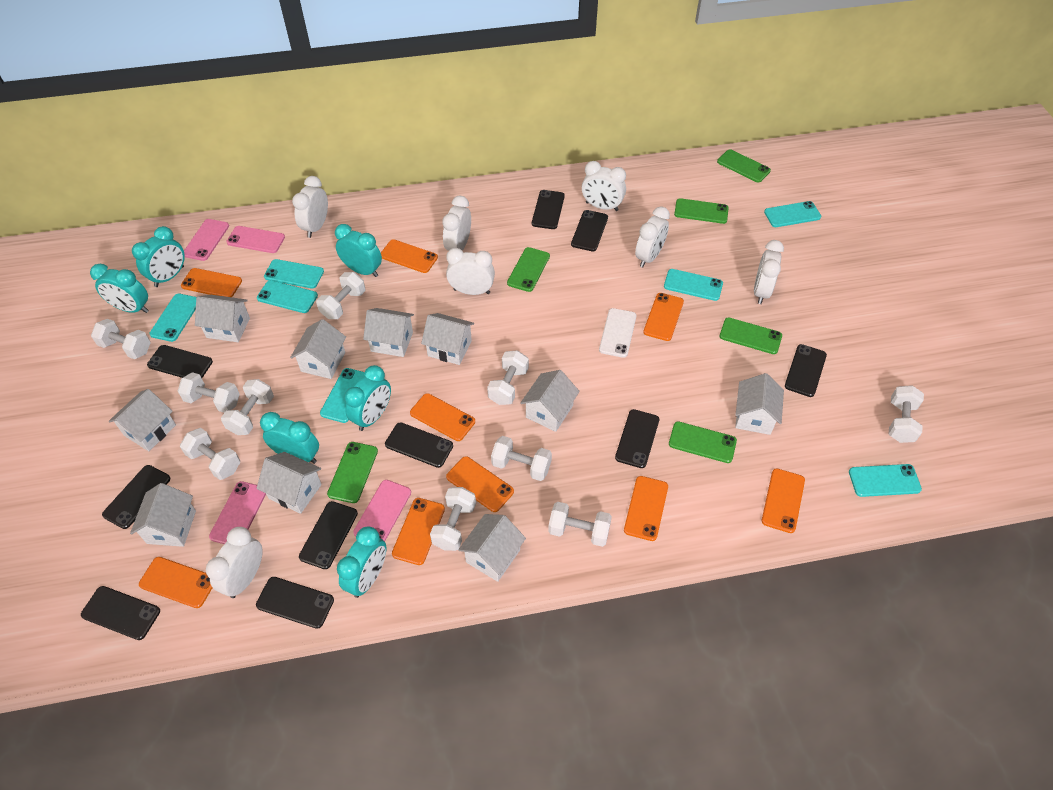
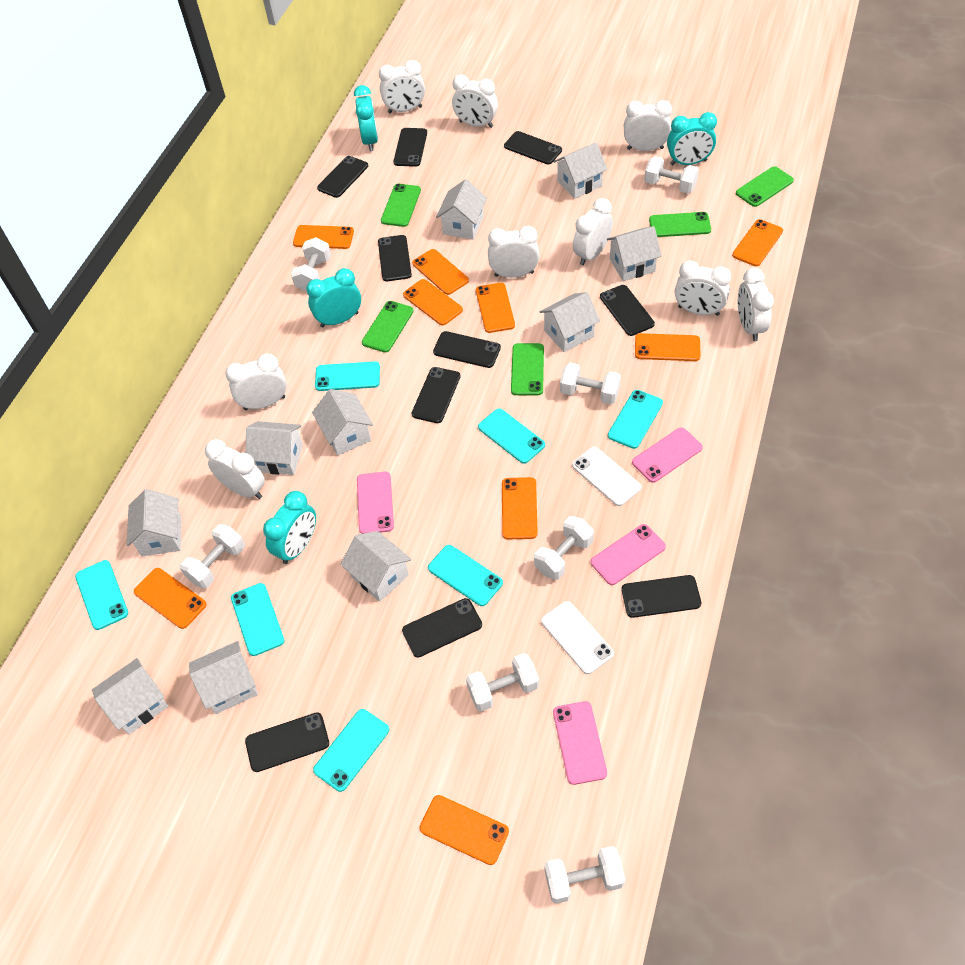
green phone: 6 -> 5
turquoise clock: 6 -> 4
white clock: 7 -> 9
white dumbbell: 10 -> 7
white phone: 1 -> 2

